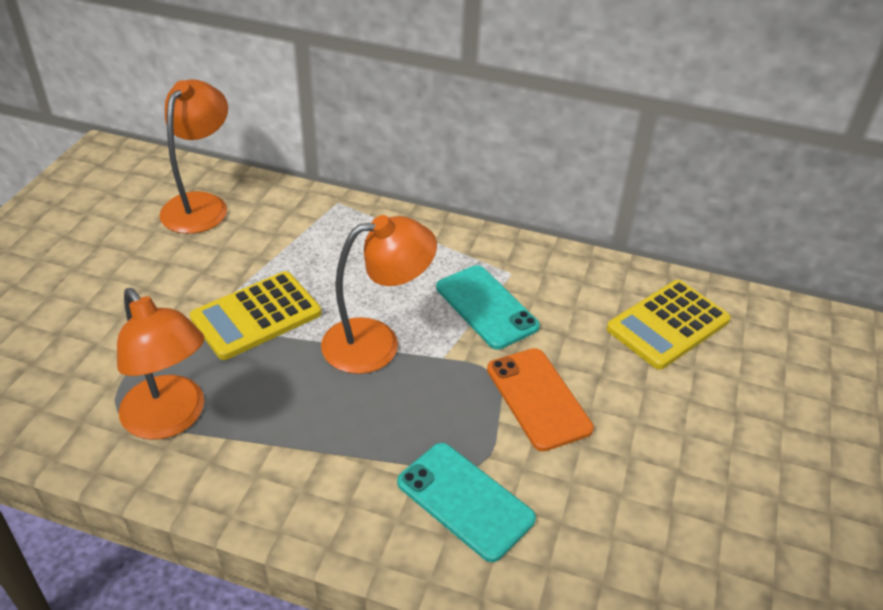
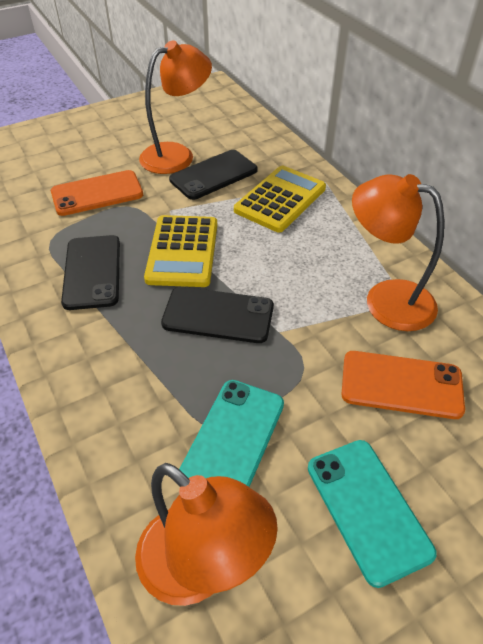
black phone: 0 -> 3
orange phone: 1 -> 2

